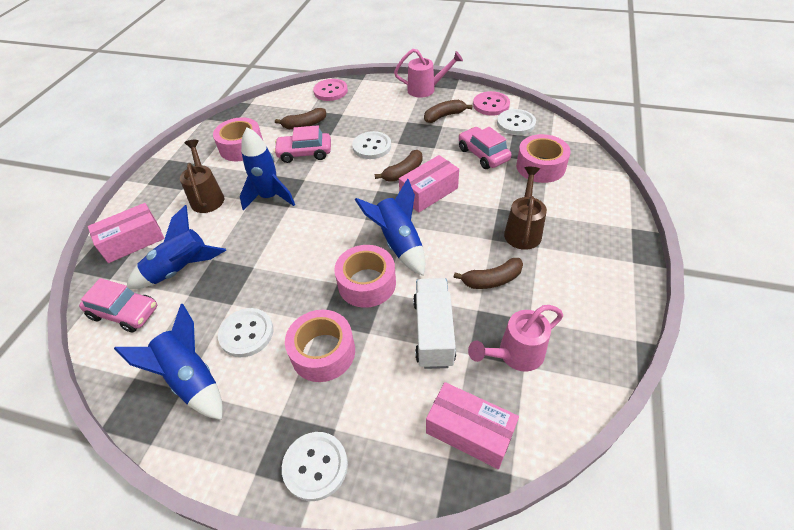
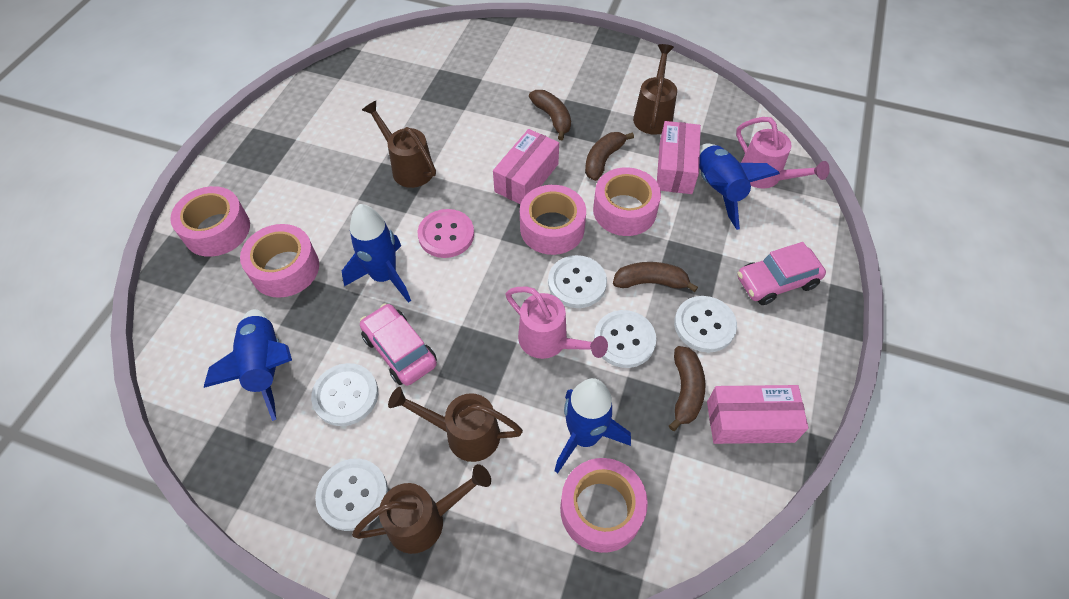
brown watering can: 2 -> 4
pink button: 2 -> 1
pink car: 3 -> 2
pink tape: 4 -> 5
white button: 4 -> 5
white truck: 1 -> 0

